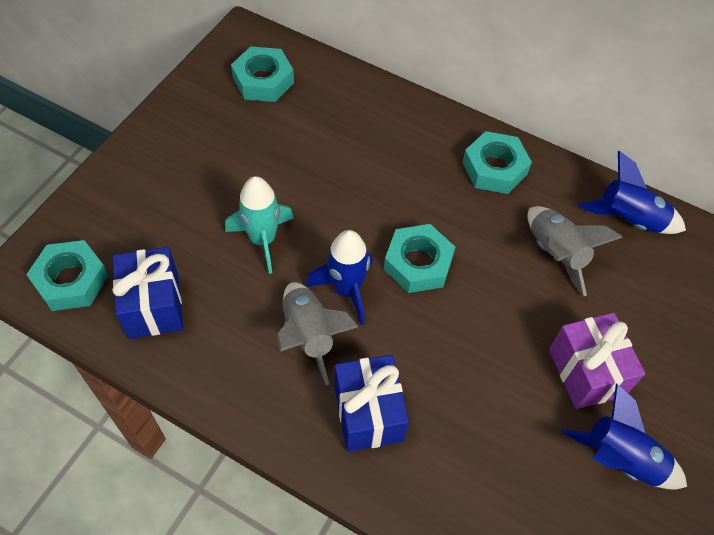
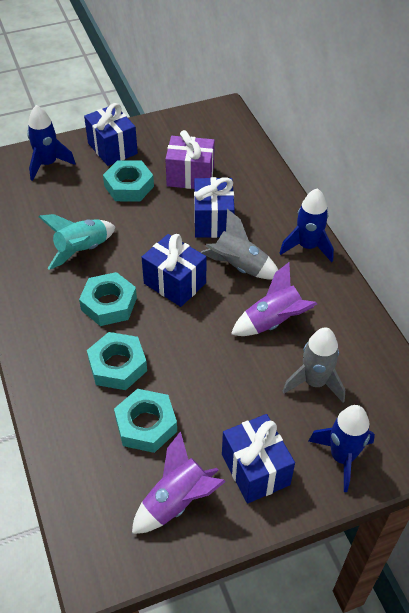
blue gift: 2 -> 4
purple rocket: 0 -> 2

